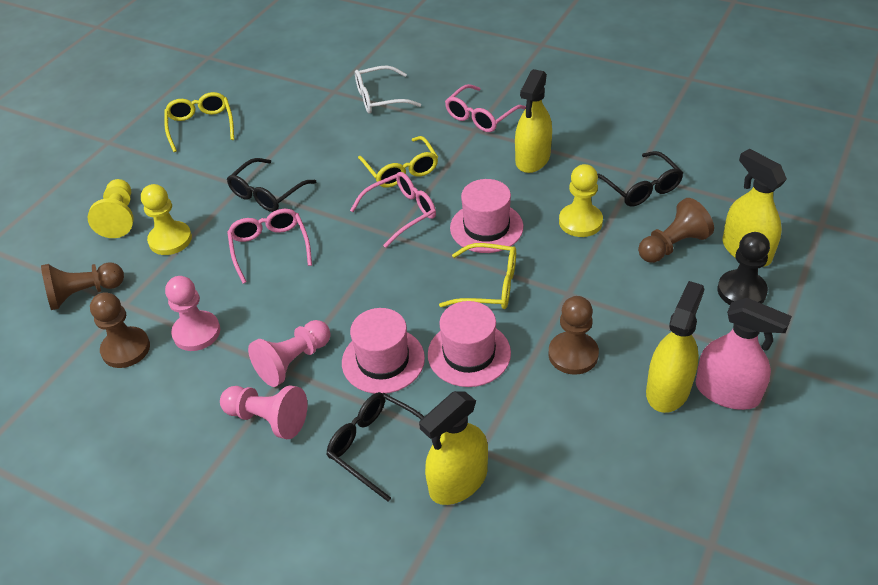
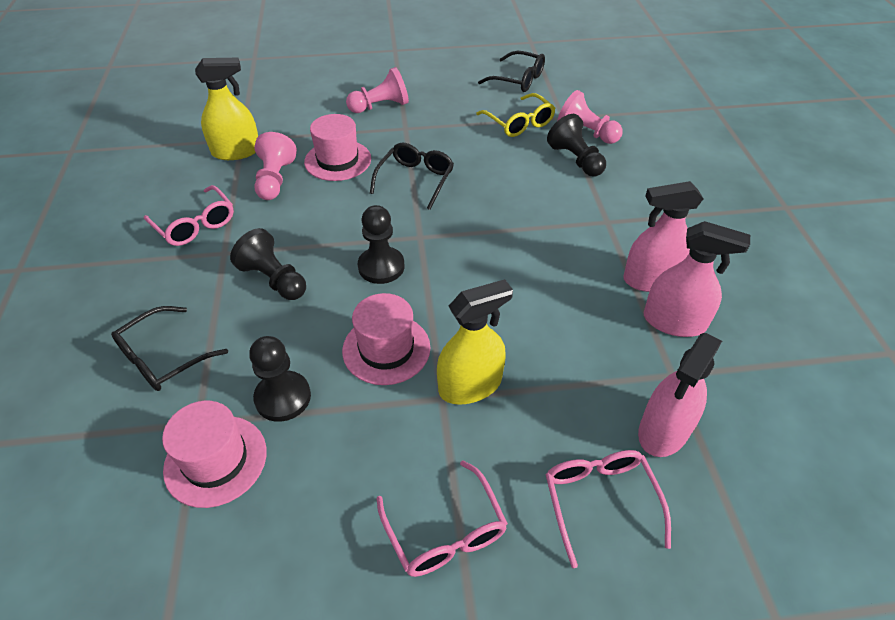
black pawn: 1 -> 4
brown pawn: 4 -> 0
pink spray bottle: 1 -> 3
white glasses: 1 -> 0
yellow glasses: 3 -> 1
yellow pawn: 3 -> 0
yellow spray bottle: 4 -> 2

